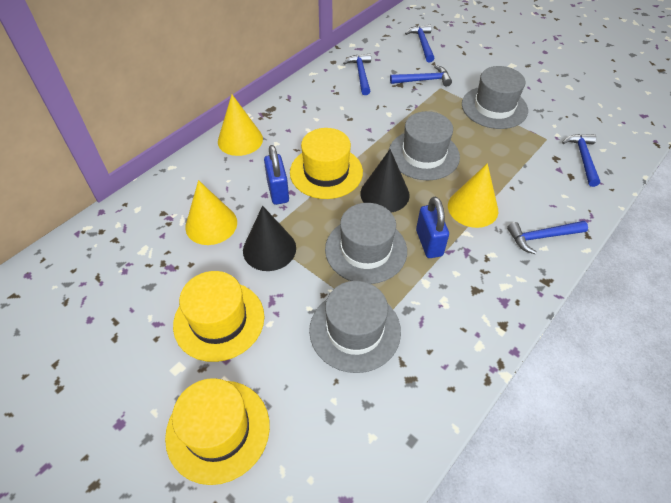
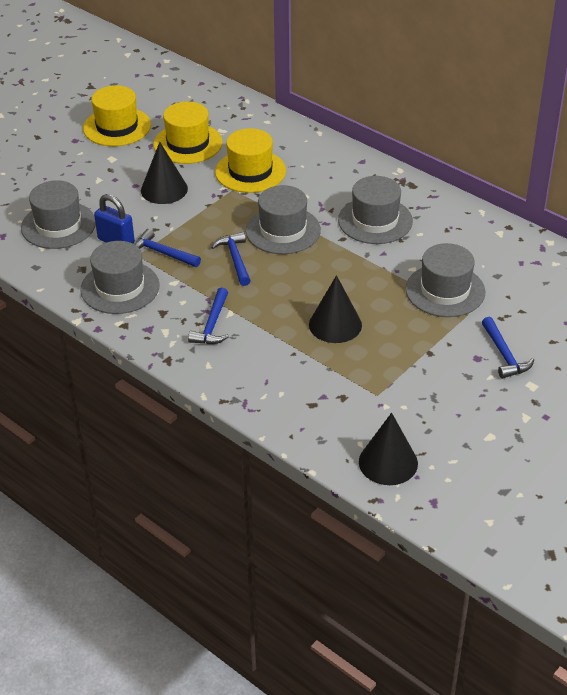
black cone: 2 -> 3
blue hammer: 5 -> 4
blue padlock: 2 -> 1
grey hat: 4 -> 5
yellow cone: 3 -> 0

